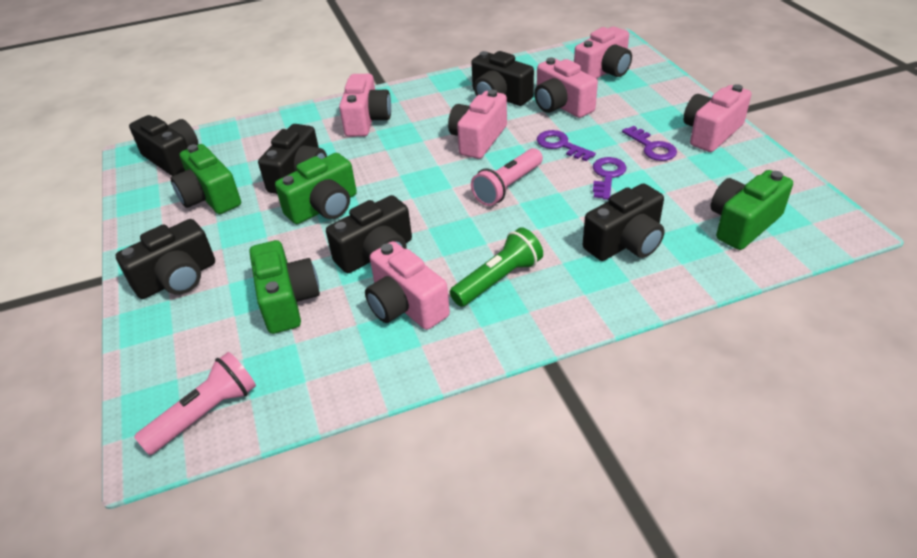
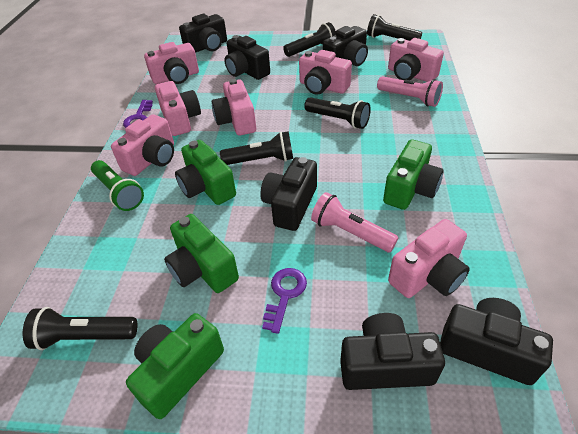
black flashlight: 0 -> 5
pink camera: 6 -> 7
purple key: 3 -> 2

